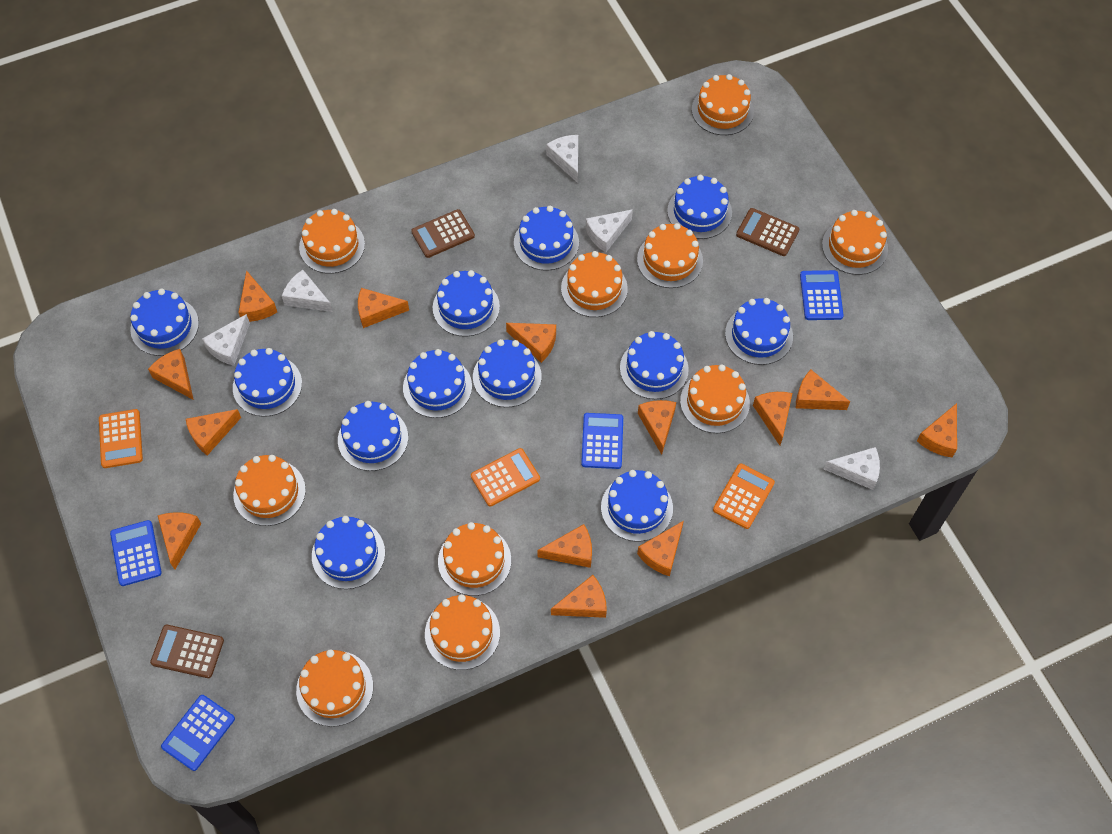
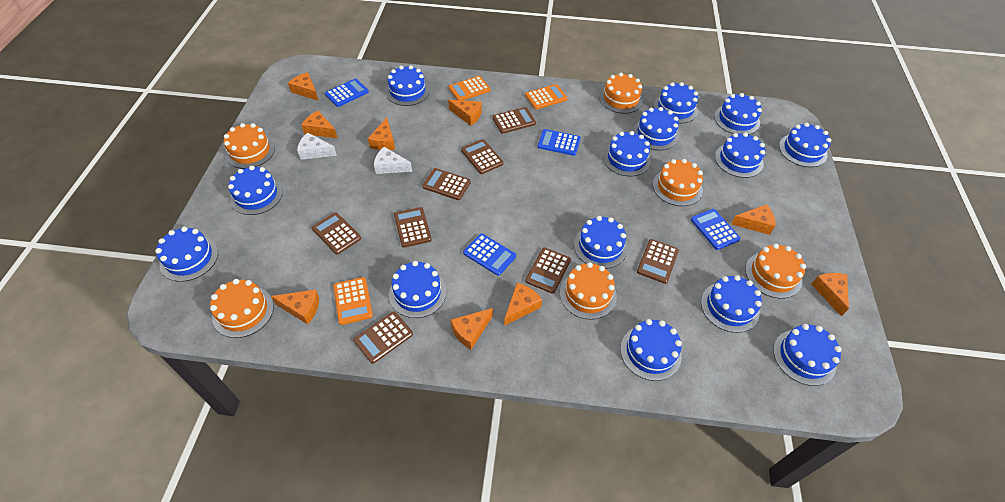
blue cake: 12 -> 14
brown calculator: 3 -> 8
orange cake: 10 -> 6
orange cheese: 13 -> 9
white cheese: 5 -> 2

